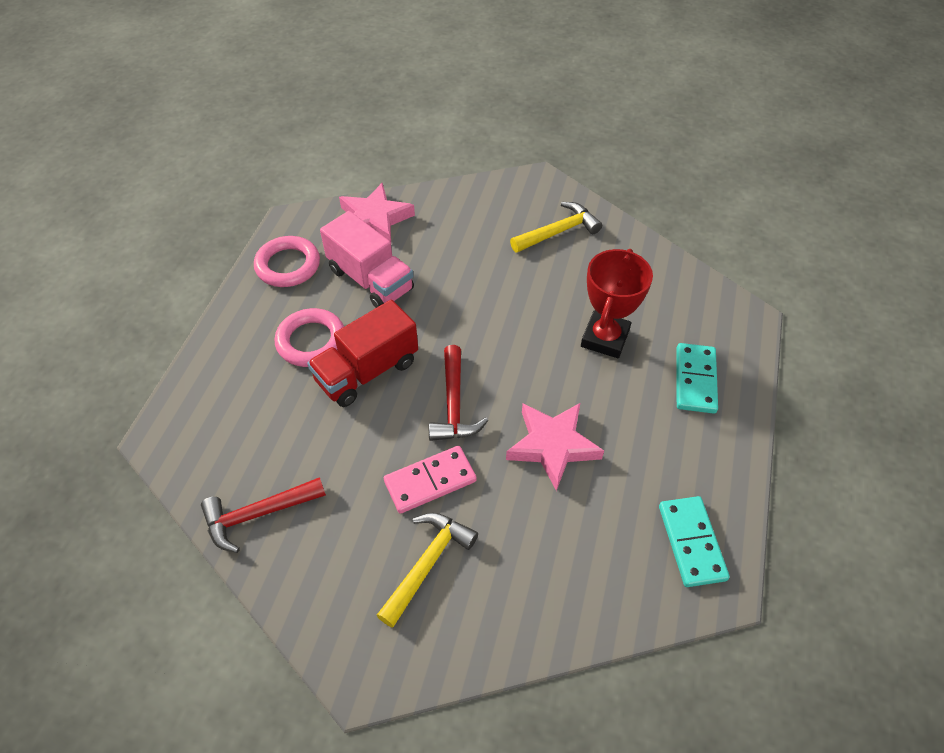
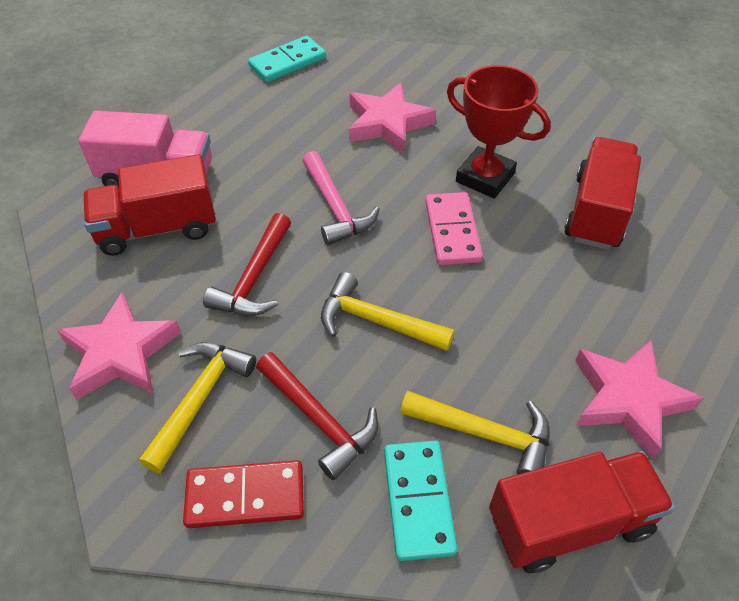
pink hammer: 0 -> 1
pink ring: 2 -> 0
pink star: 2 -> 3
red domino: 0 -> 1
red truck: 1 -> 3
yellow hammer: 2 -> 3

